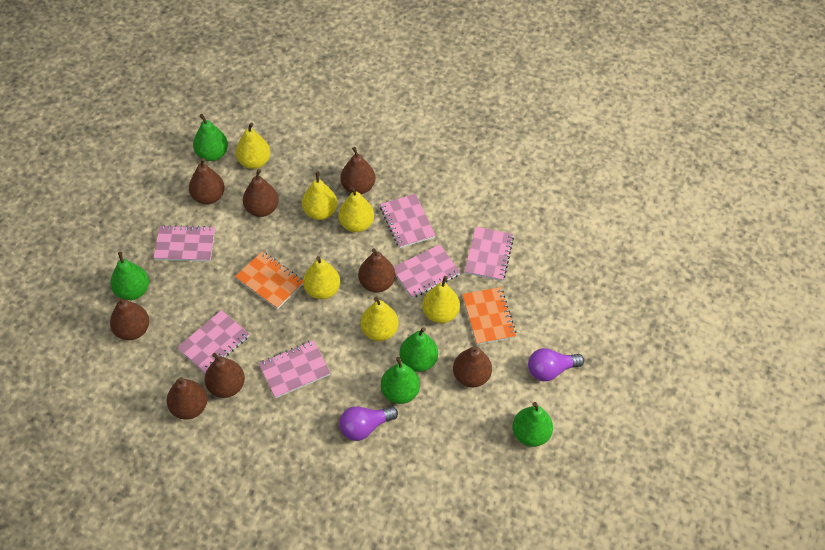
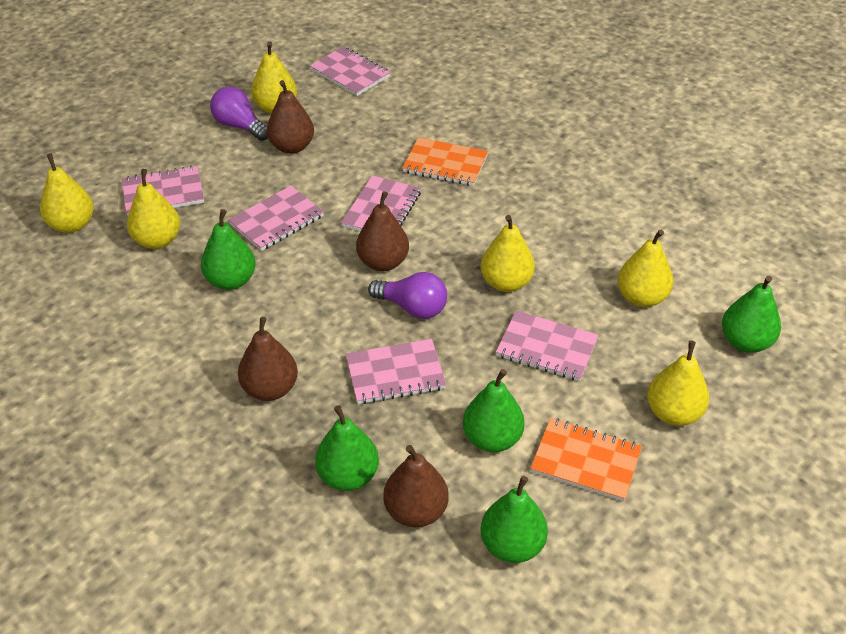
brown pear: 8 -> 4

